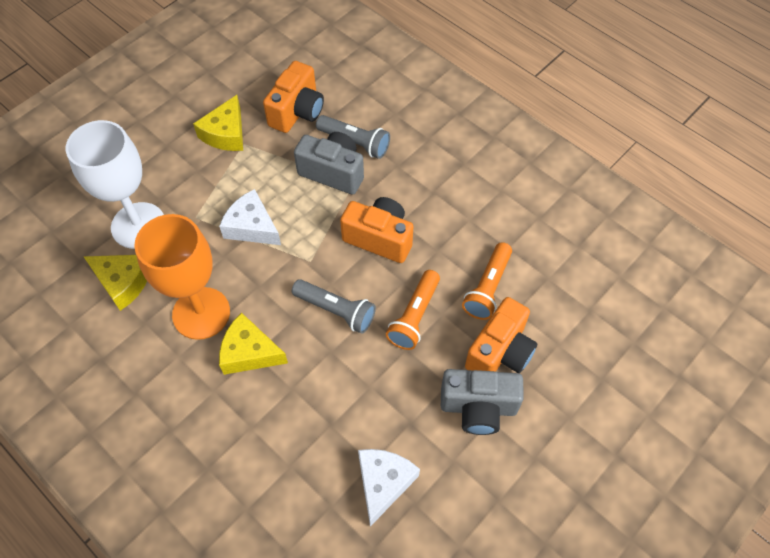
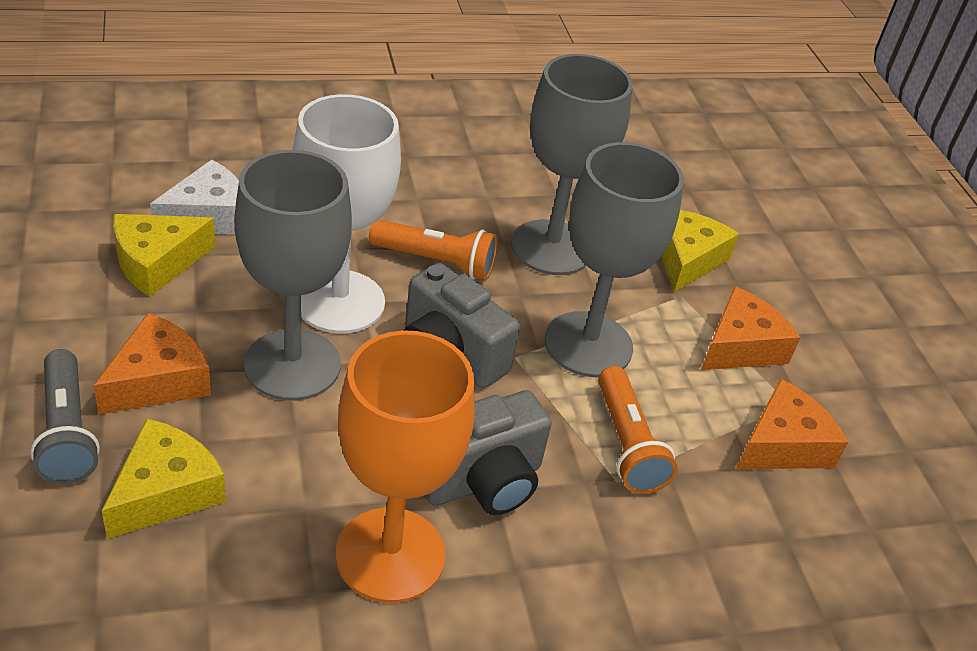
grey flashlight: 2 -> 1
grey goblet: 0 -> 3
orange camera: 3 -> 0
orange cheese: 0 -> 3
white cheese: 2 -> 1

